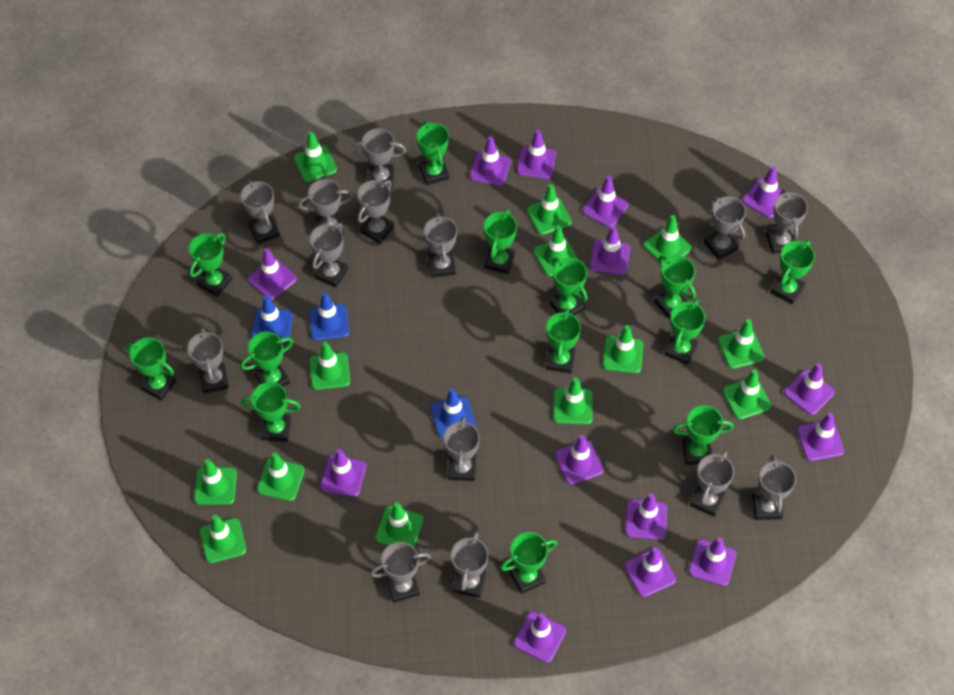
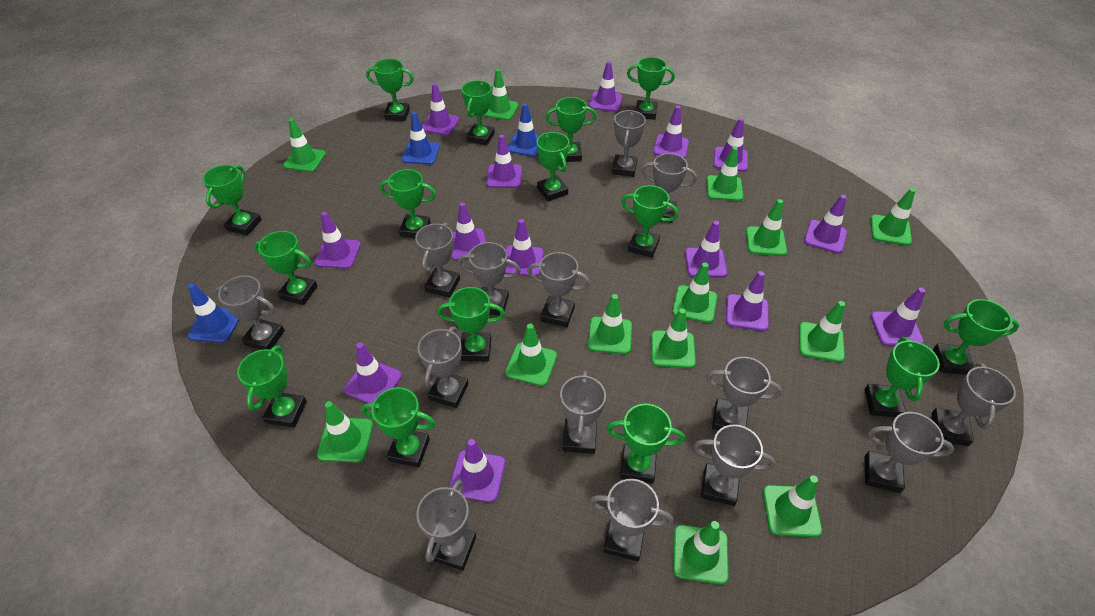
green trophy: 13 -> 15

